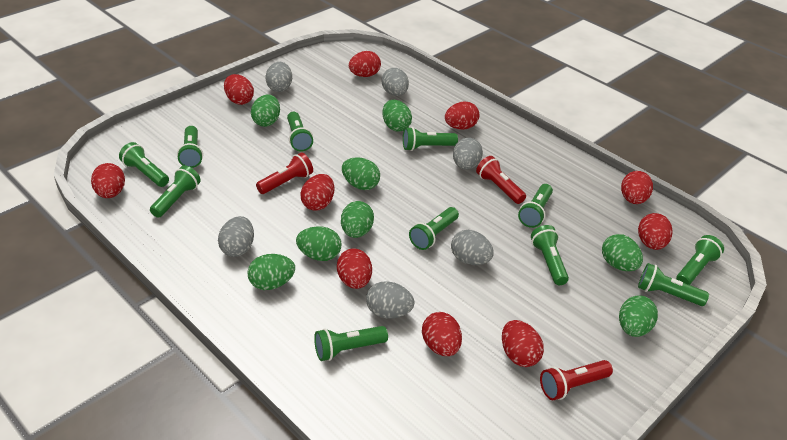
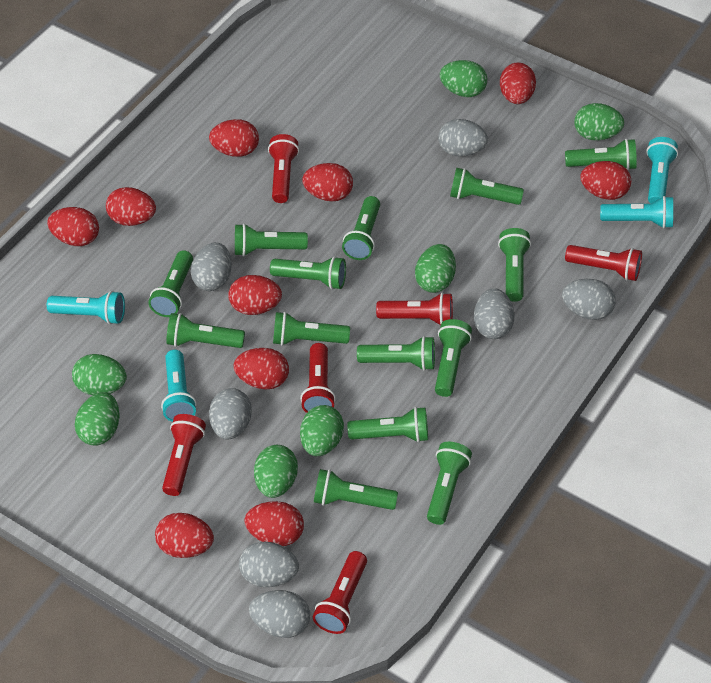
green egg: 8 -> 7
green flashlight: 11 -> 14
grey egg: 6 -> 7
red flashlight: 3 -> 6
turquoise flashlight: 0 -> 4

